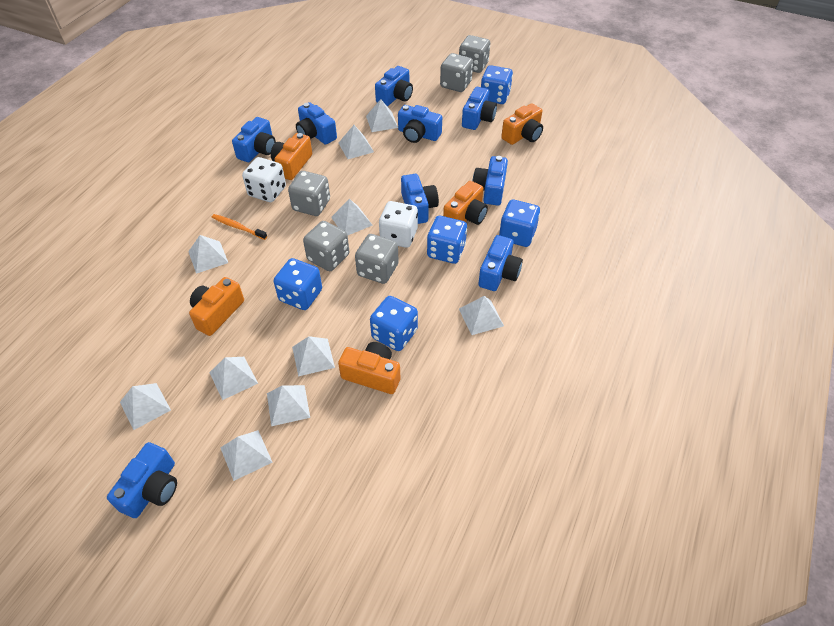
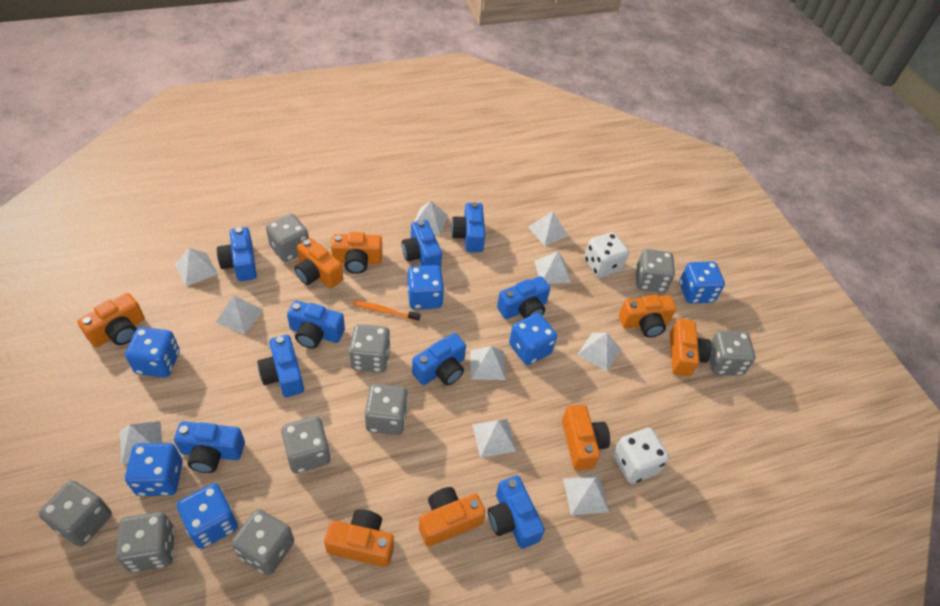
blue dice: 5 -> 6
grey dice: 5 -> 9
orange camera: 5 -> 8

